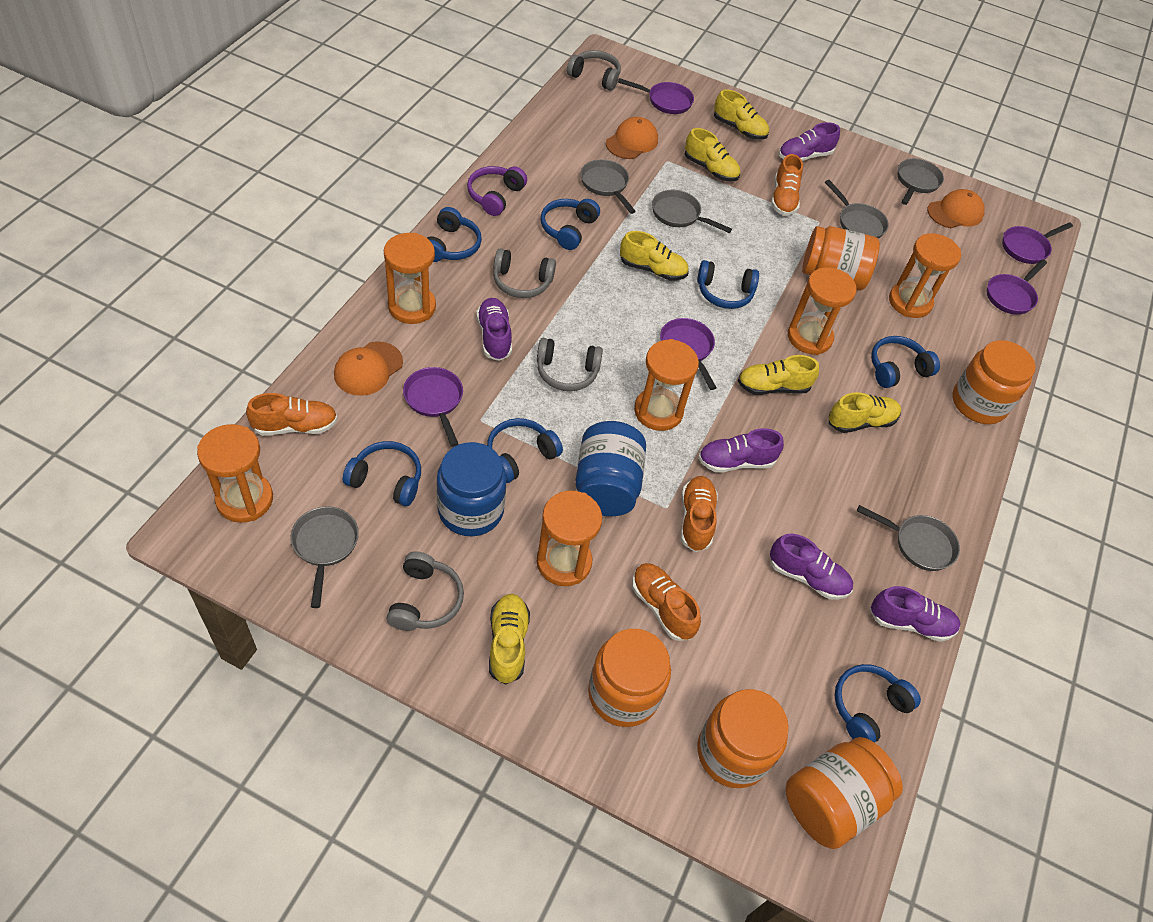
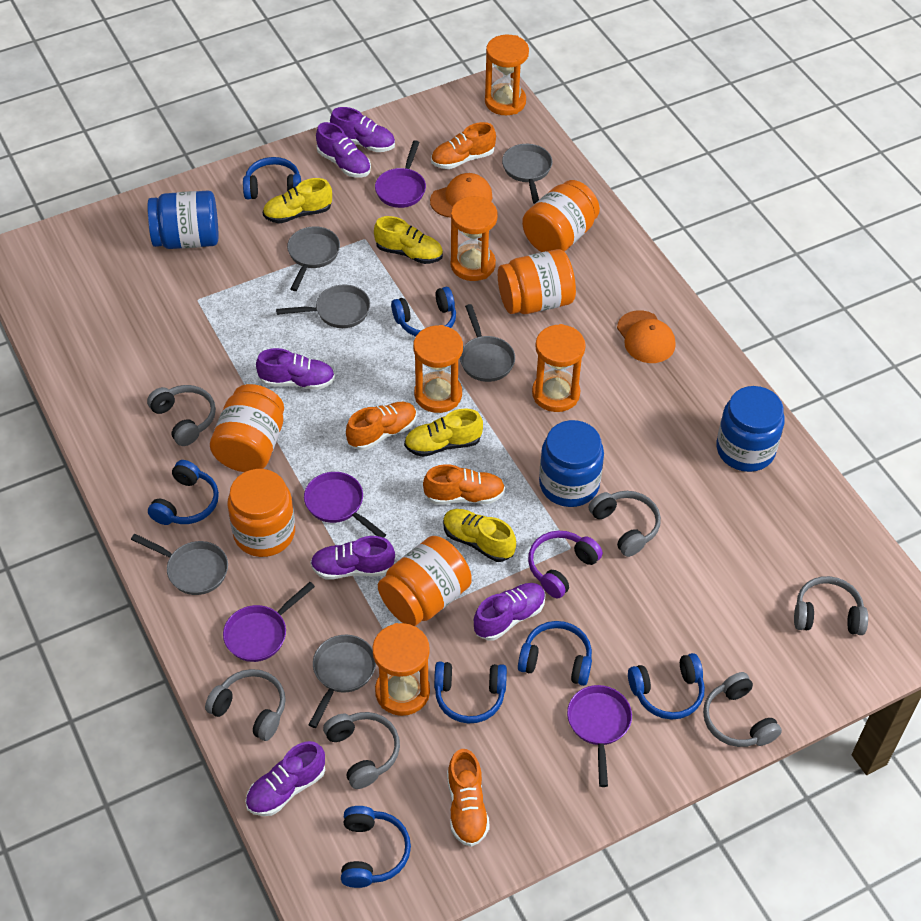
blue jar: 2 -> 3
grey headphones: 4 -> 6
orange cap: 3 -> 2
orange hourglass: 6 -> 5
purple pan: 5 -> 4
purple shoe: 5 -> 6
yellow shoe: 6 -> 4

